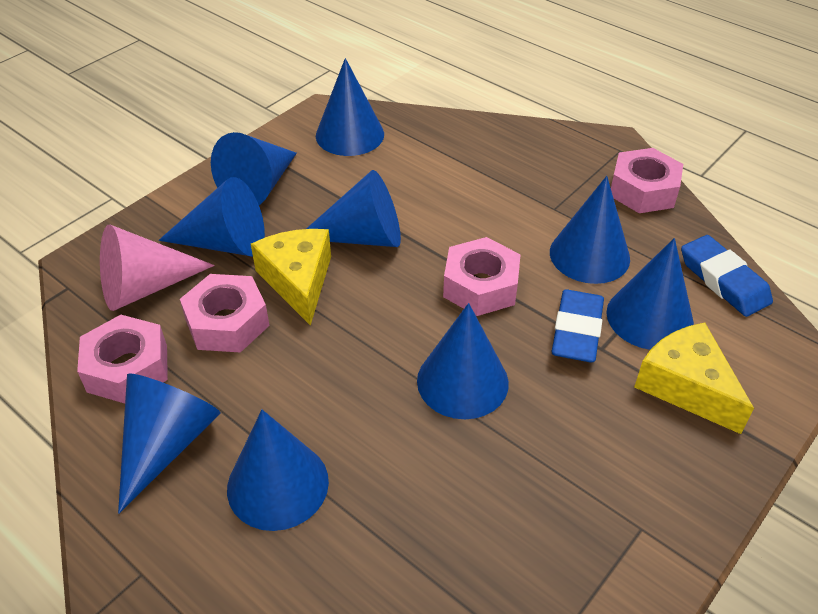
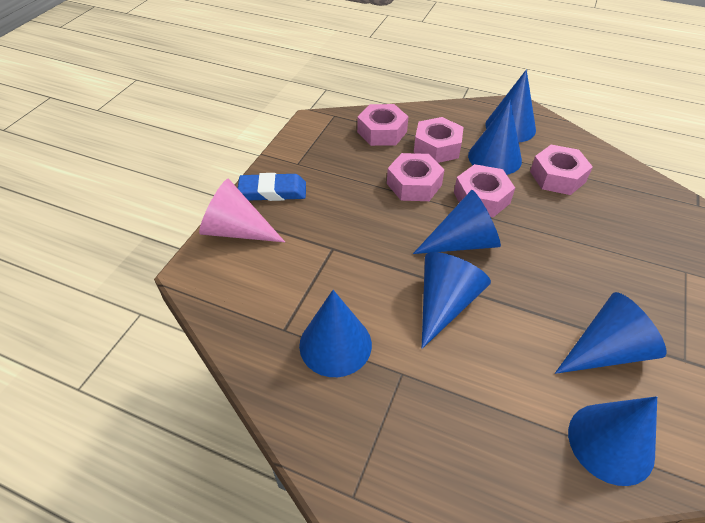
blue cone: 9 -> 7
blue eraser: 2 -> 1
pink nut: 4 -> 5
yellow cheese: 2 -> 0

